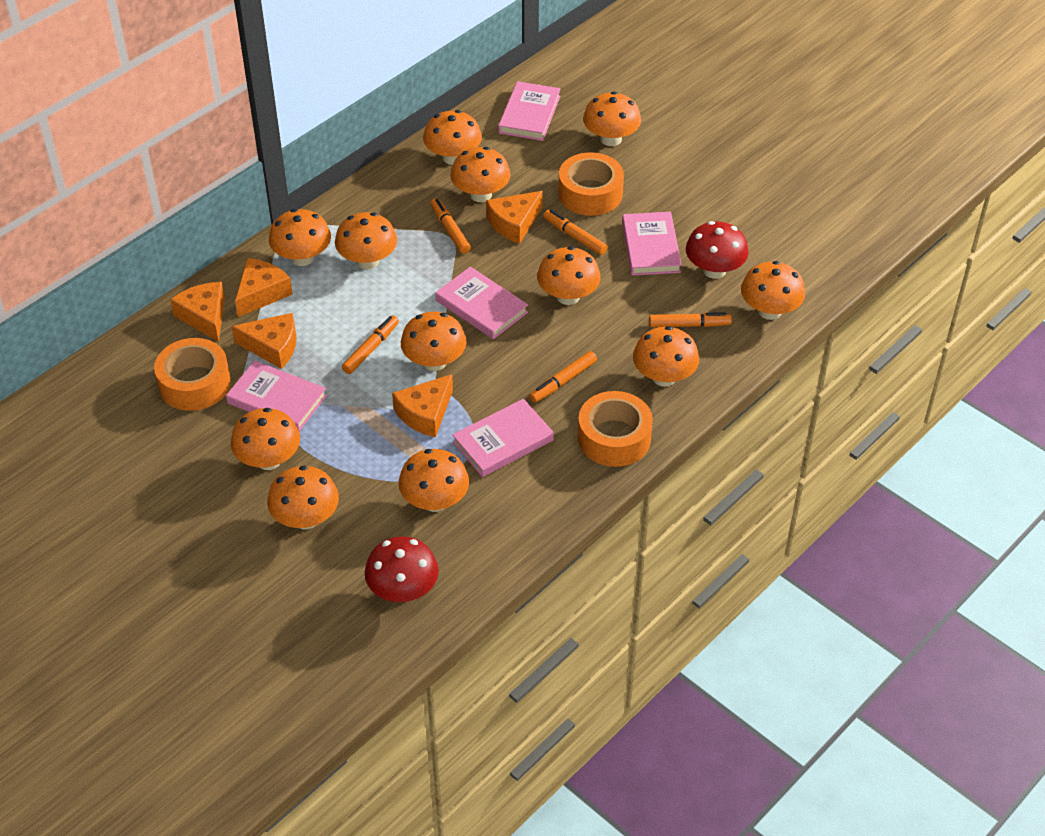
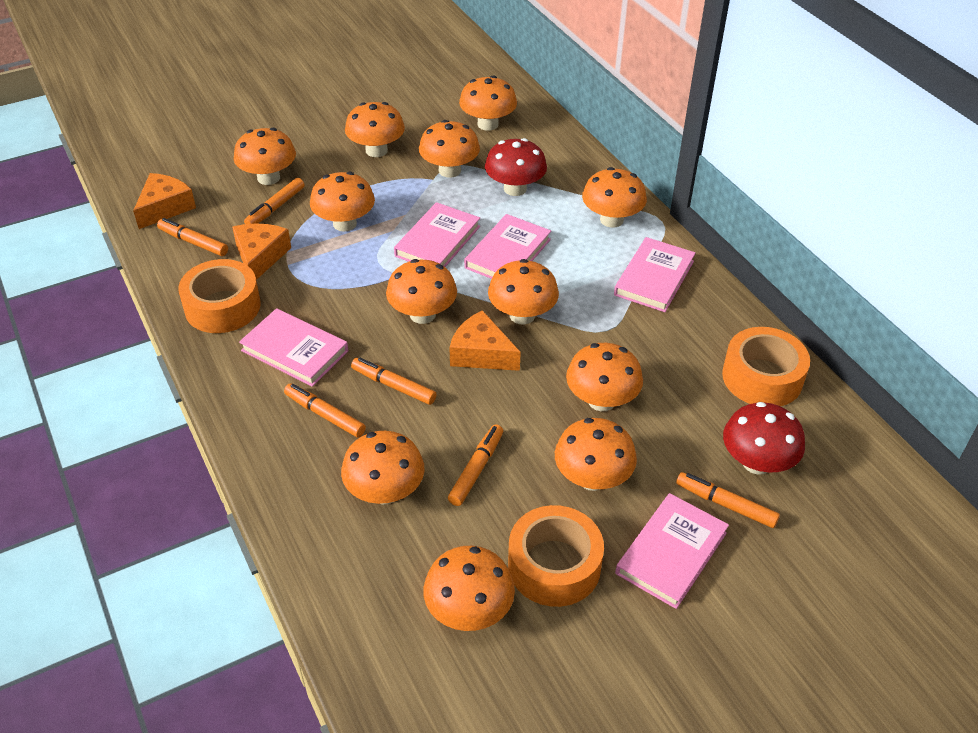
orange cheese: 5 -> 3
orange marker: 5 -> 6

